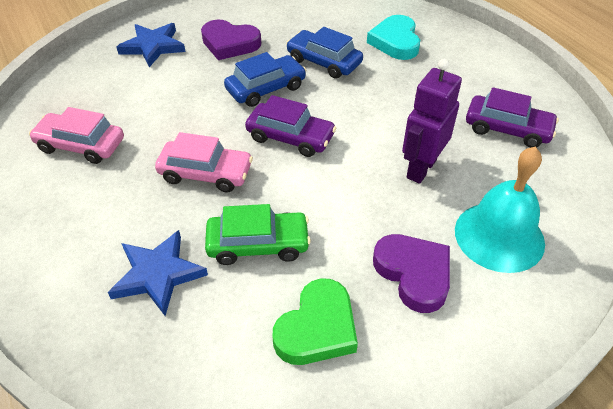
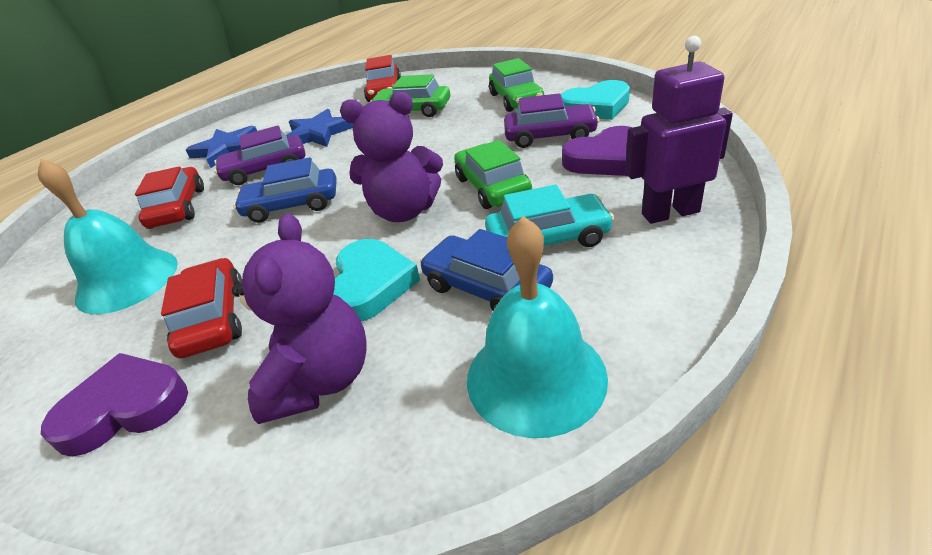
green car: 1 -> 3
green heart: 1 -> 0
pink car: 2 -> 0
purple teddy bear: 0 -> 2
red car: 0 -> 3
turquoise bell: 1 -> 2
turquoise car: 0 -> 1
turquoise heart: 1 -> 2

